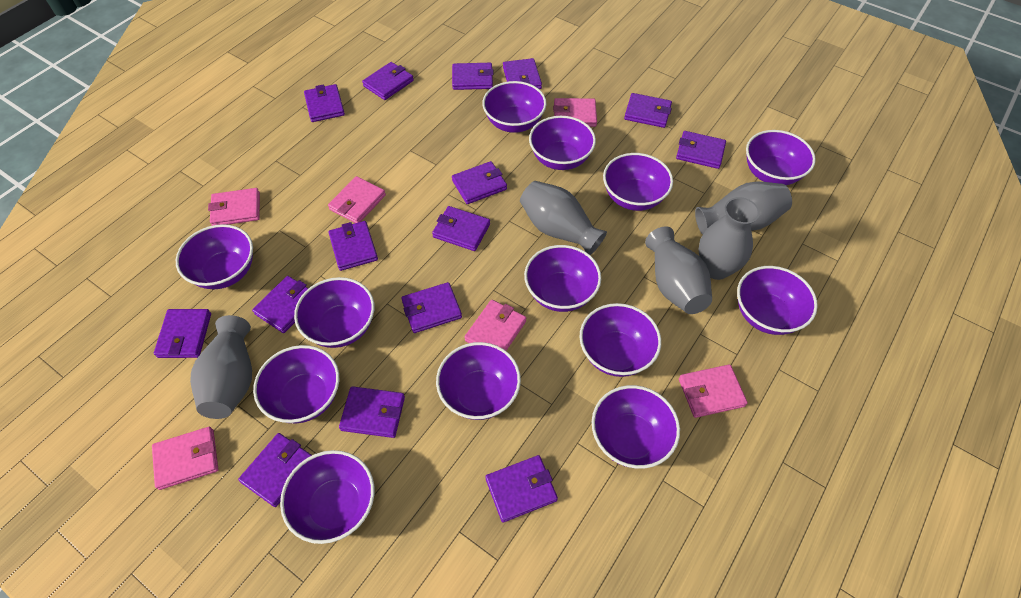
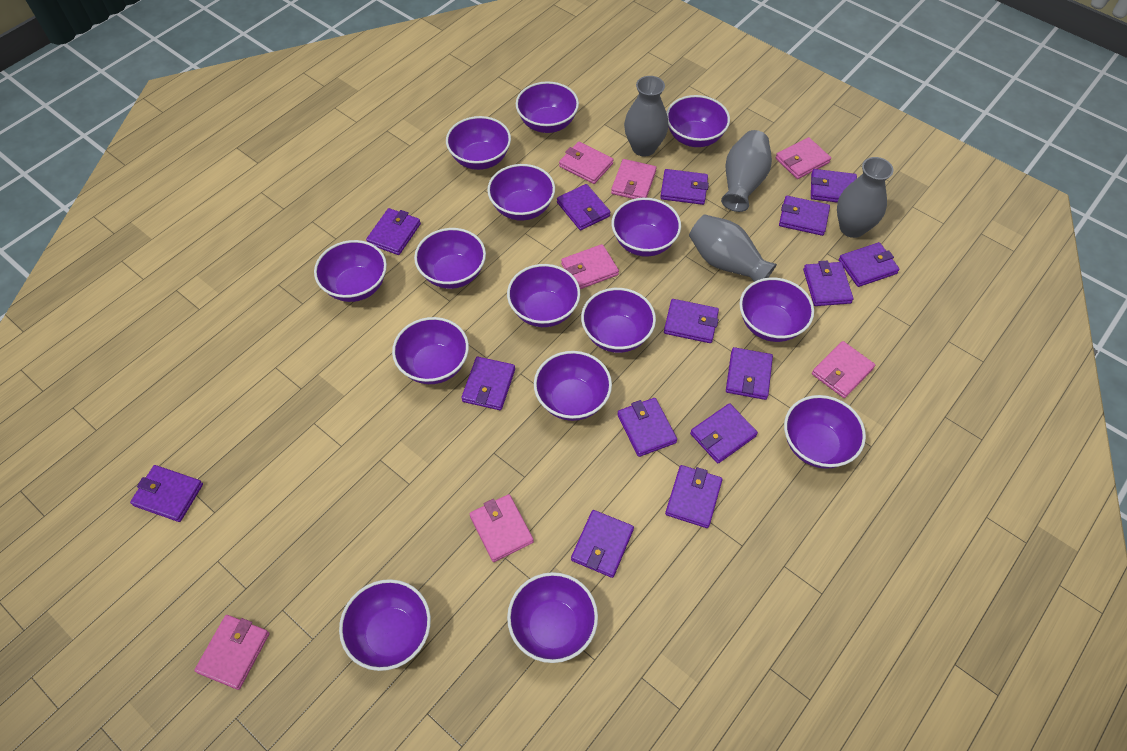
grey vase: 5 -> 4
pink wallet: 6 -> 7
purple bowl: 13 -> 15

